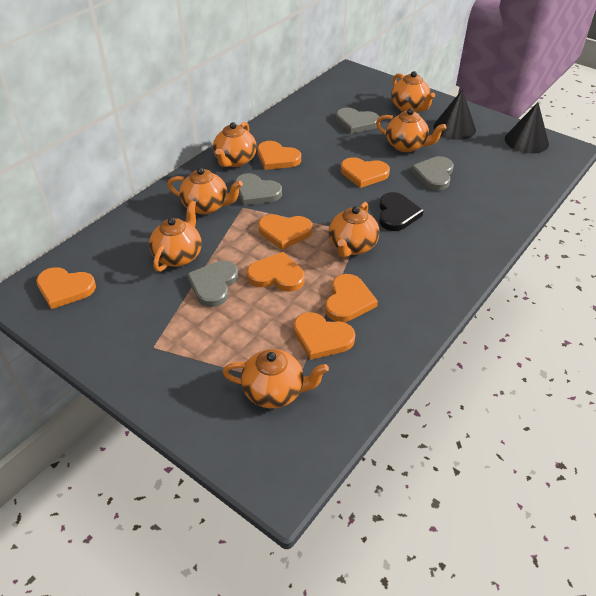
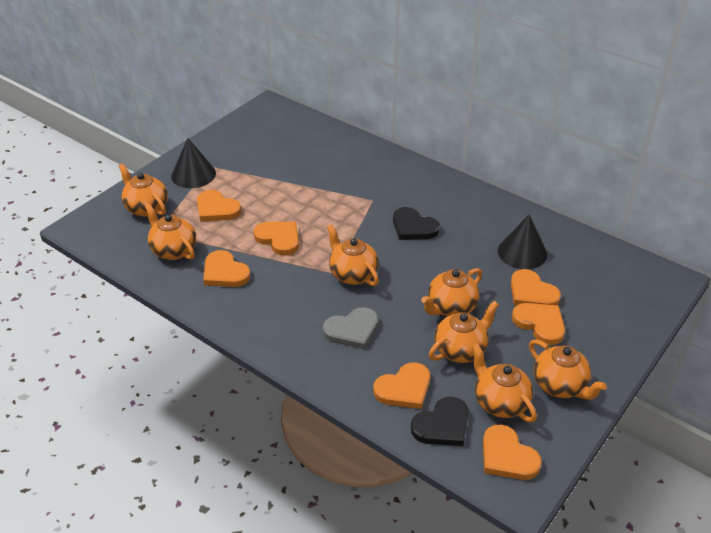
black heart: 1 -> 2
grey heart: 4 -> 1

